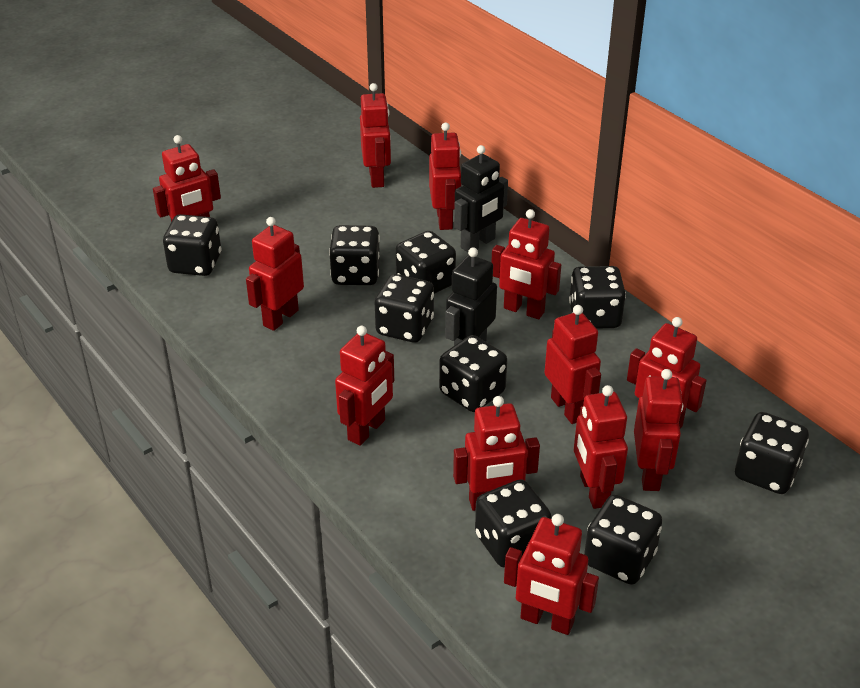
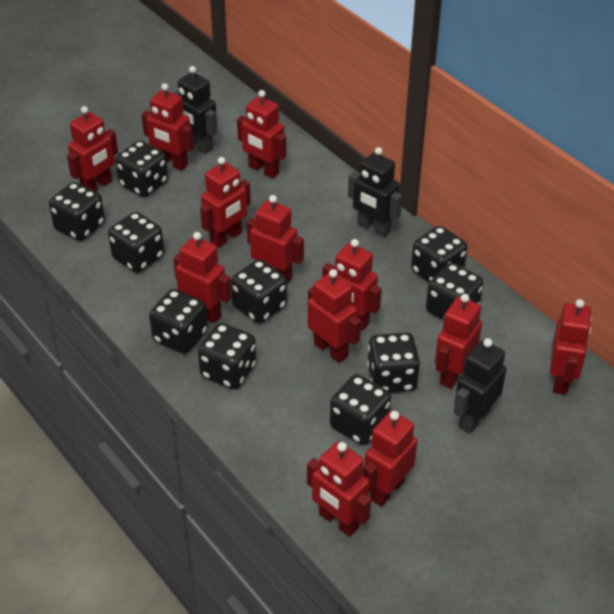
black dice: 9 -> 10
black robot: 2 -> 3

